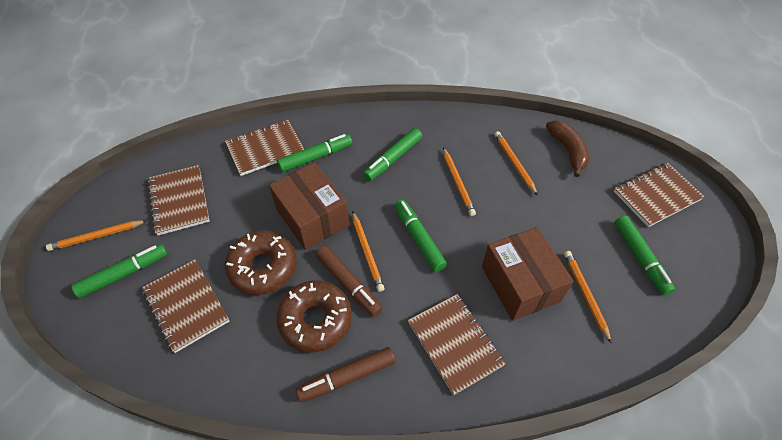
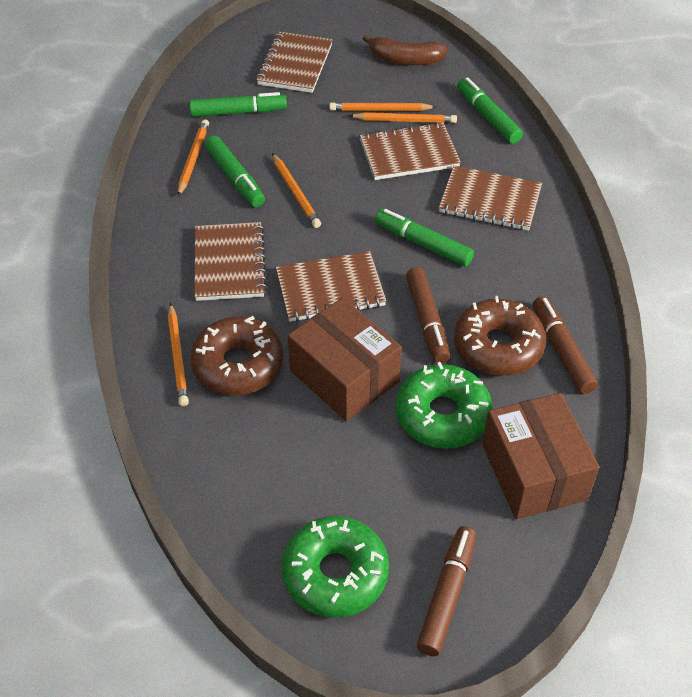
brown marker: 2 -> 3
green donut: 0 -> 2
green marker: 5 -> 4

